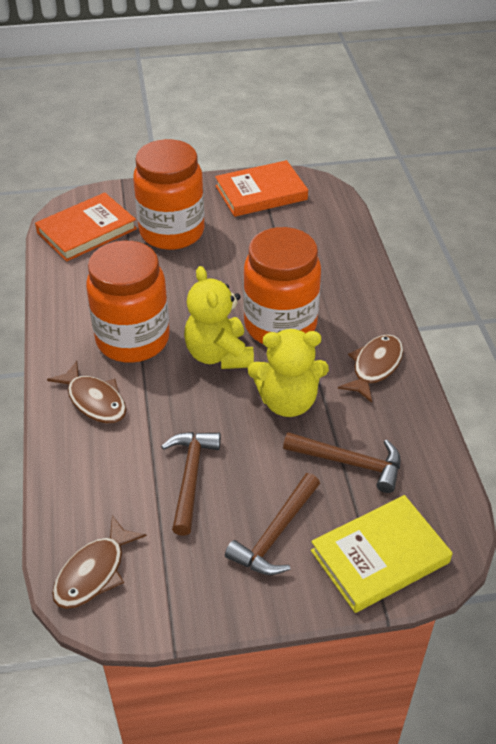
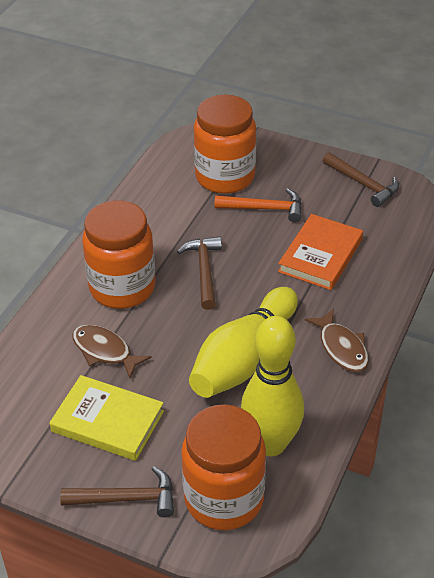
brown fish: 3 -> 2
orange book: 2 -> 1
orange hammer: 0 -> 1
yellow bowling pin: 0 -> 2
yellow teddy bear: 2 -> 0

